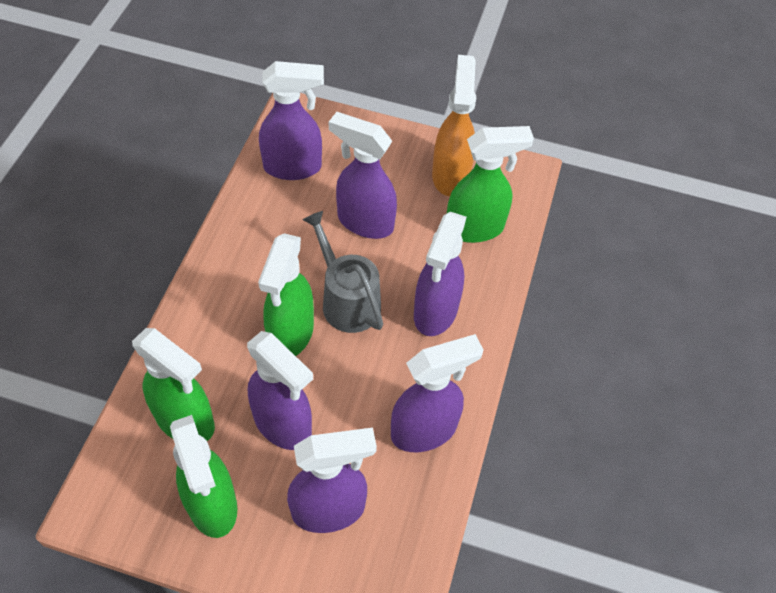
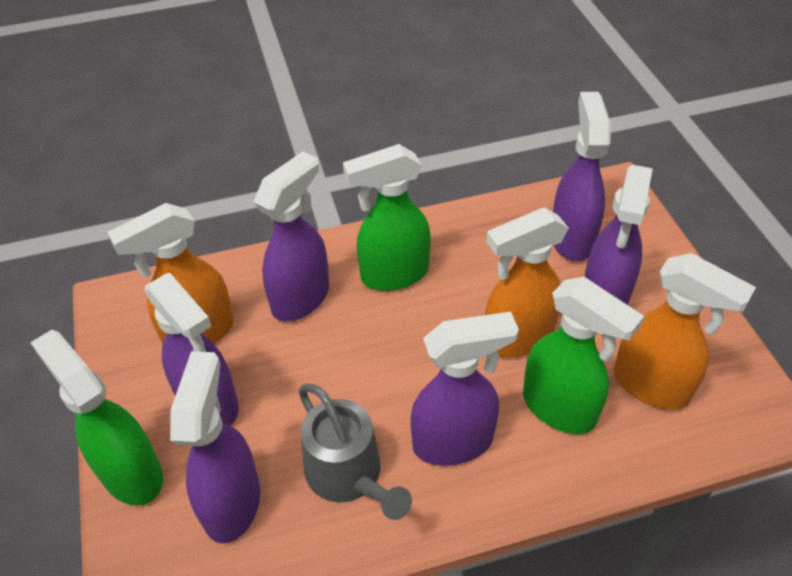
green spray bottle: 4 -> 3
orange spray bottle: 1 -> 3

